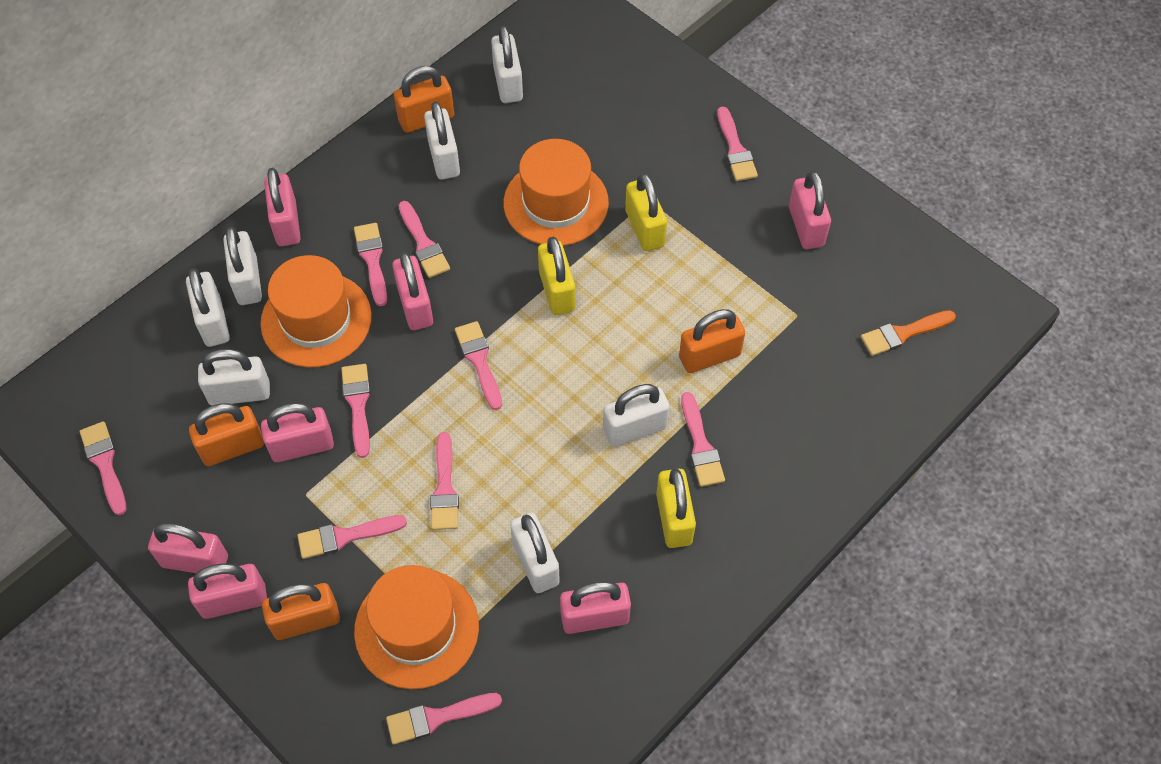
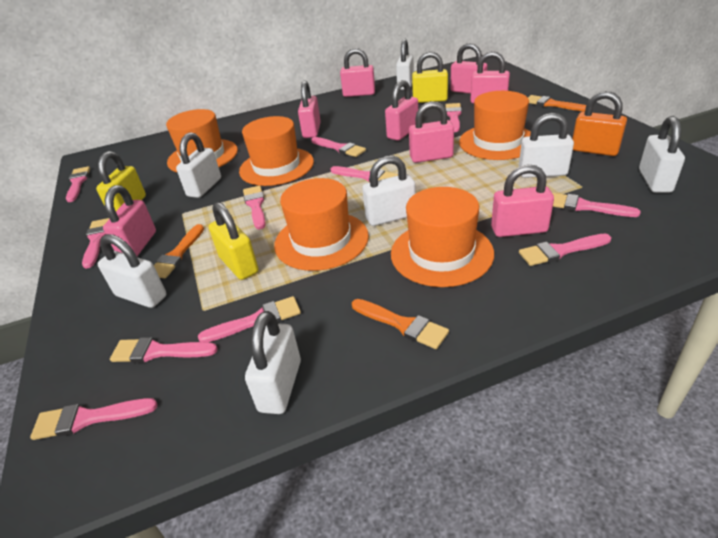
orange brush: 1 -> 3
orange hat: 3 -> 5
orange padlock: 4 -> 1
pink brush: 10 -> 11
pink padlock: 7 -> 8

